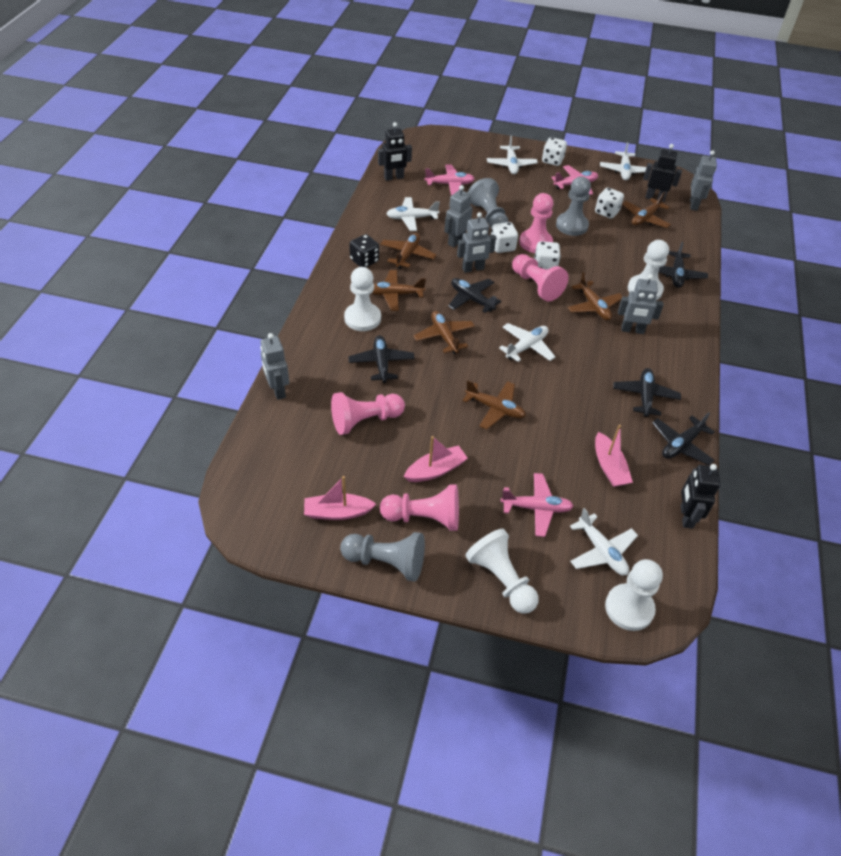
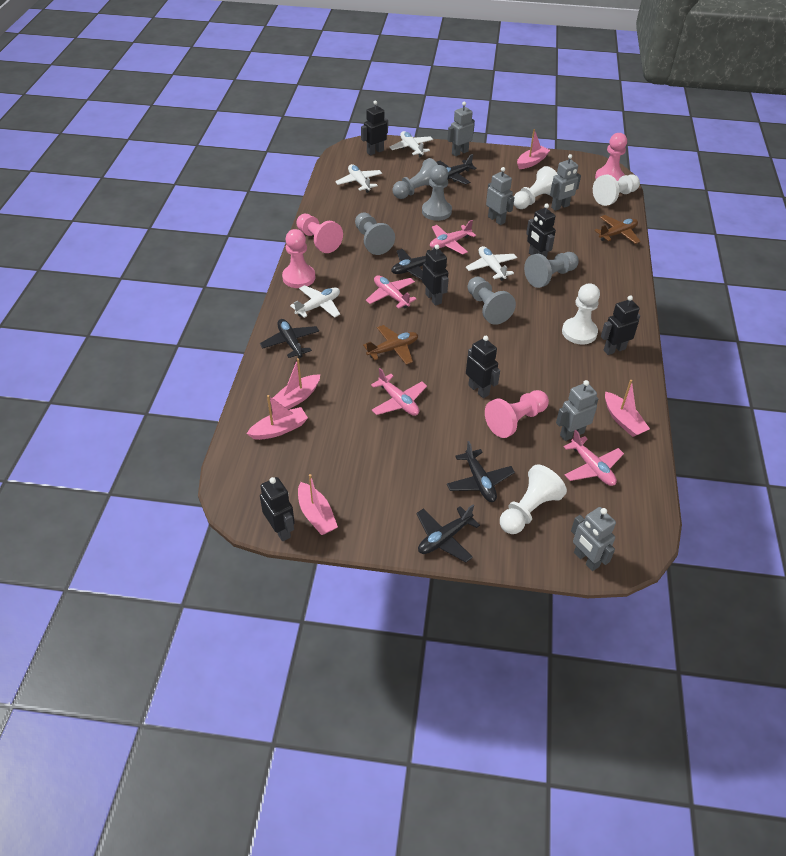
black dice: 1 -> 0
black robot: 3 -> 6
brown plane: 6 -> 2
grey pawn: 3 -> 5
pink boat: 3 -> 5
pink plane: 3 -> 4
white dice: 4 -> 0
white plane: 5 -> 4

